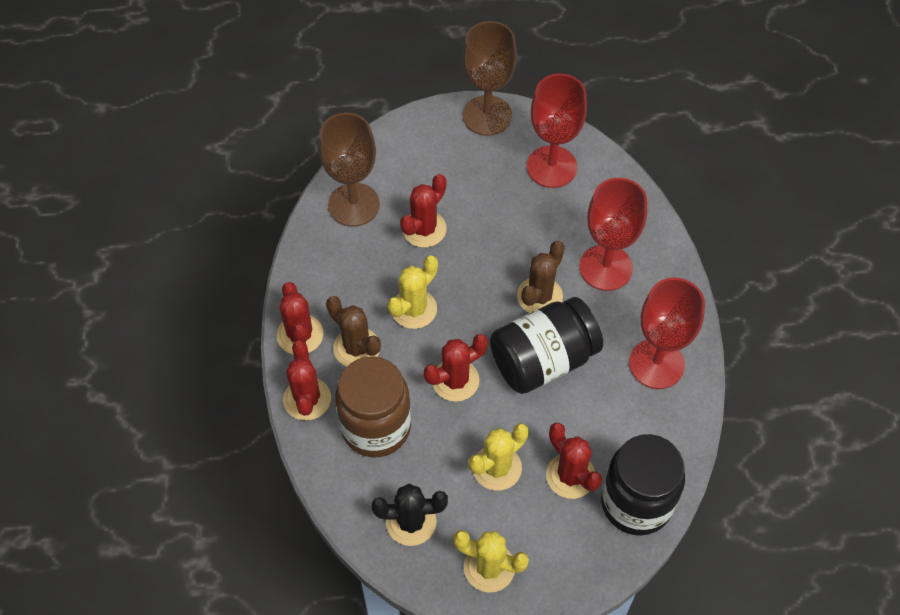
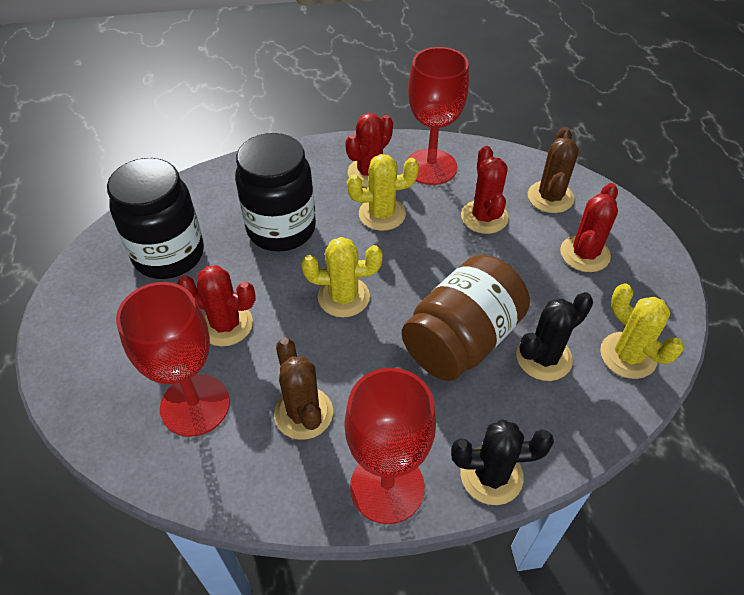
black cactus: 1 -> 2
brown goblet: 2 -> 0
red cactus: 5 -> 4

